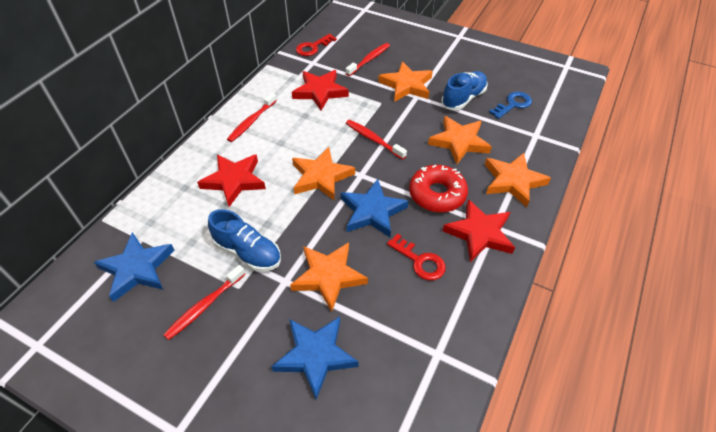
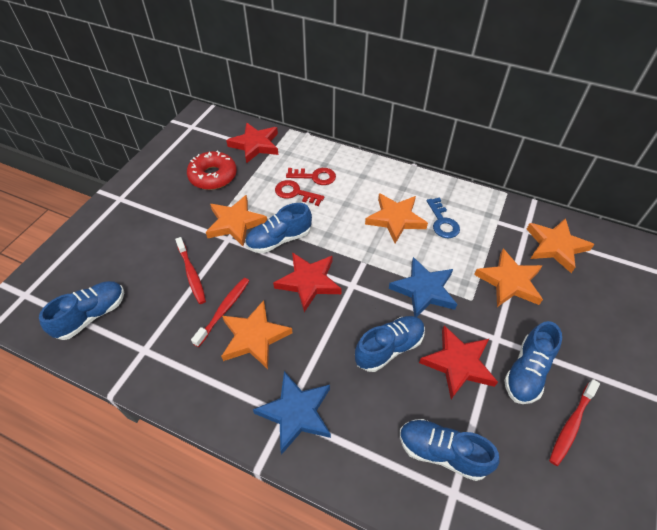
blue shoe: 2 -> 5
blue star: 3 -> 2
red toothbrush: 4 -> 3

